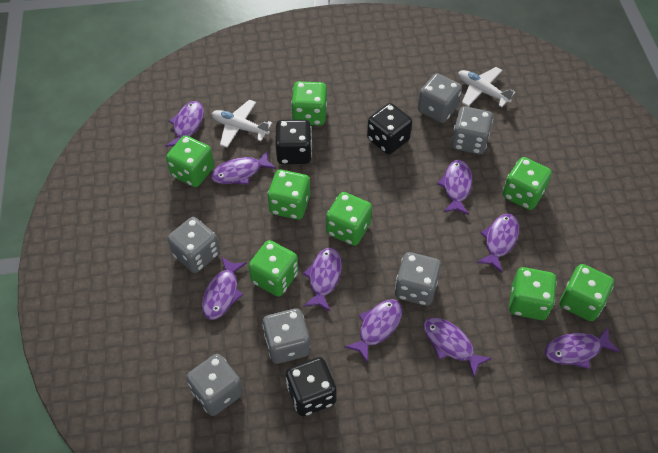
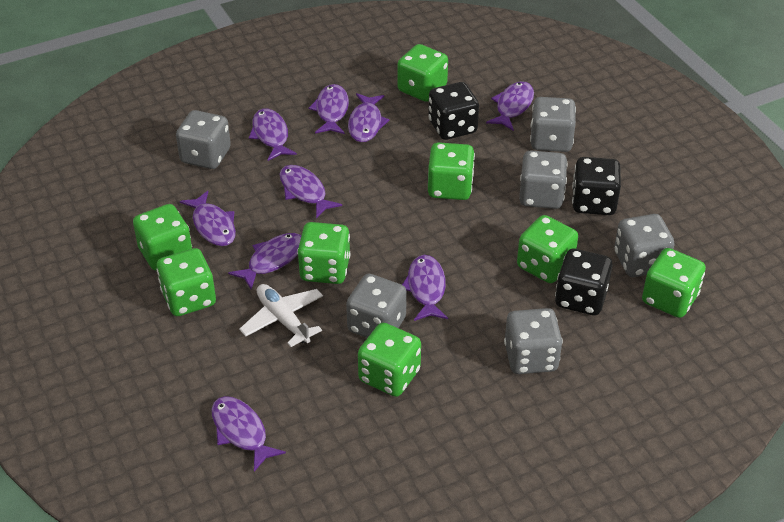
white plane: 2 -> 1

